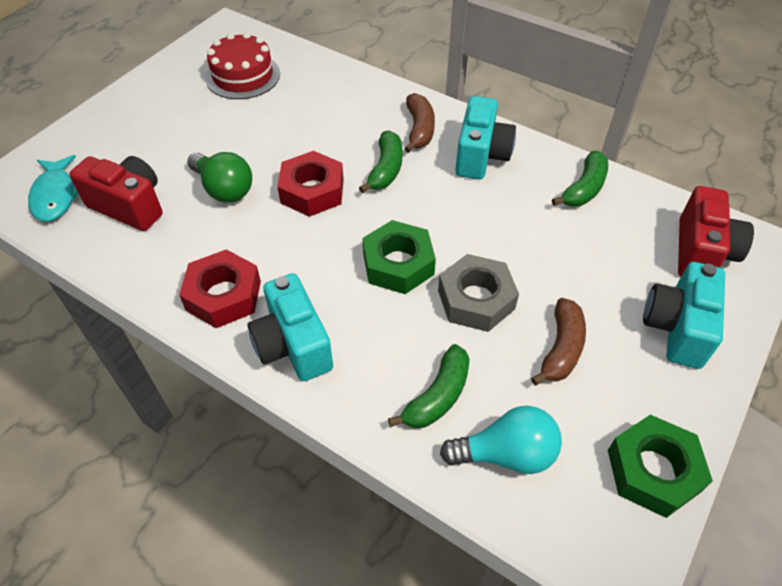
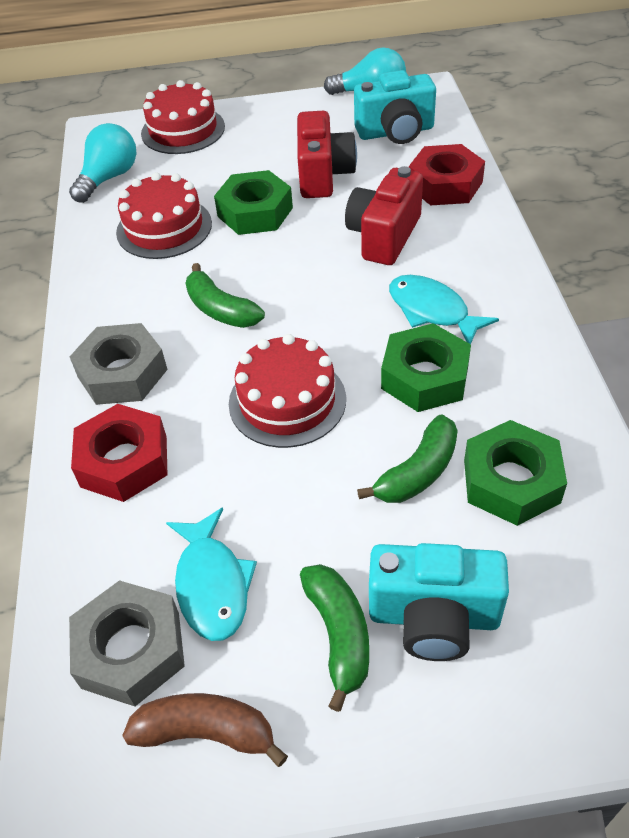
brown banana: 2 -> 1
green light bulb: 1 -> 0
green nut: 2 -> 3
grey nut: 1 -> 2
red cake: 1 -> 3
turquoise camera: 3 -> 2
turquoise fish: 1 -> 2
turquoise light bulb: 1 -> 2

